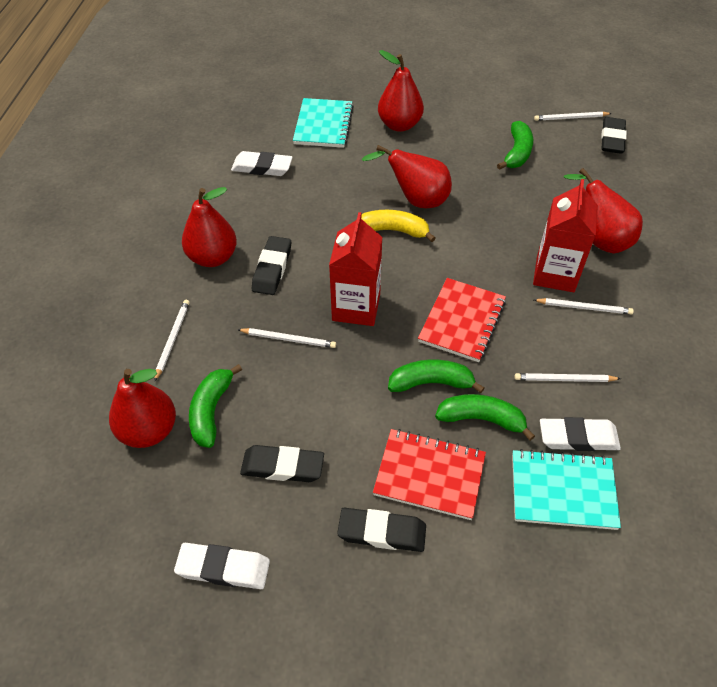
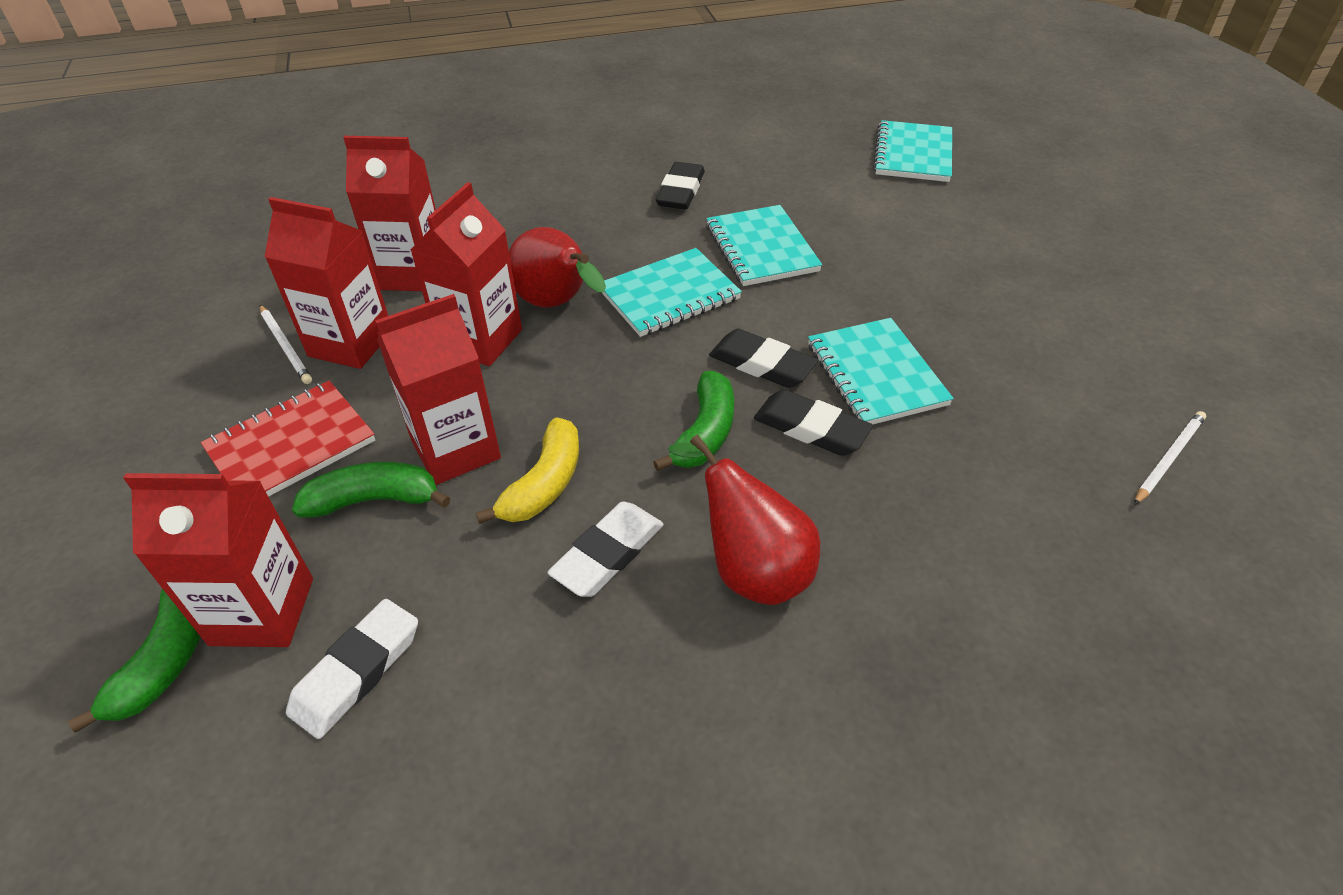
black eraser: 4 -> 3
green banana: 4 -> 3
red carton: 2 -> 5
red notebook: 2 -> 1
red pear: 5 -> 2
turquoise notebook: 2 -> 4
white eraser: 3 -> 2
white pencil: 5 -> 2

